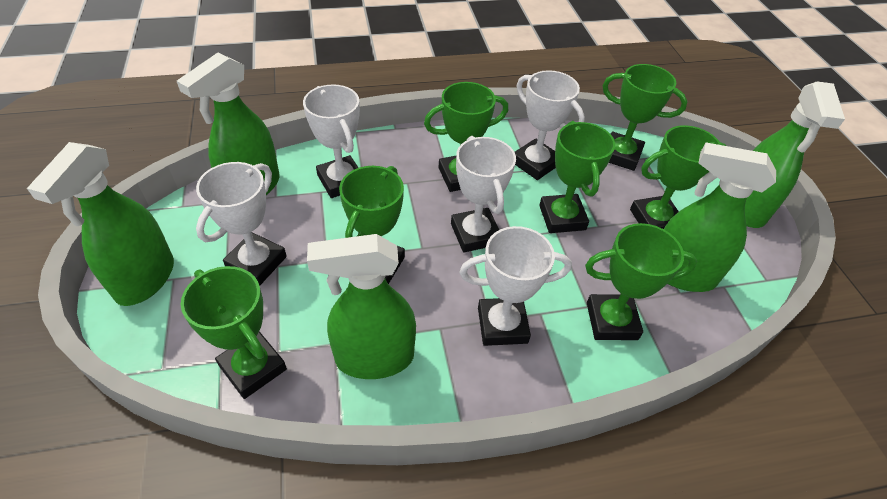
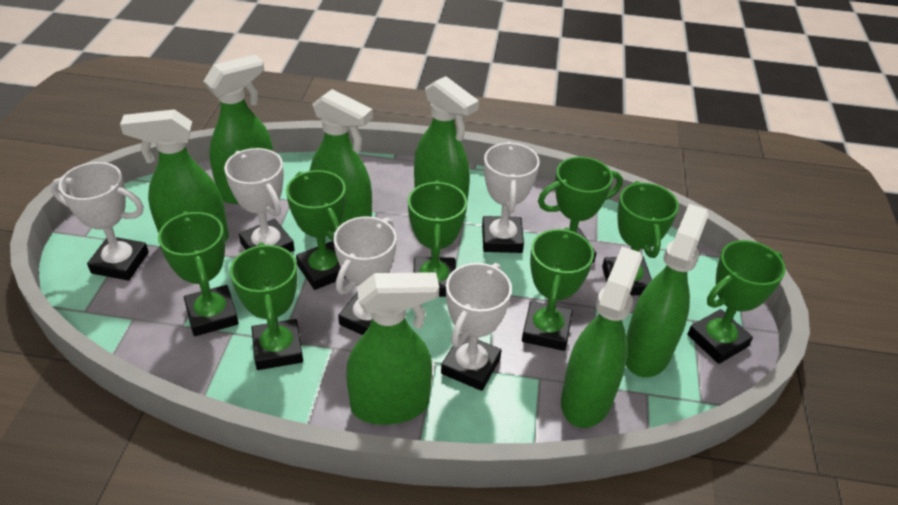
green spray bottle: 5 -> 7
green trophy: 7 -> 8

